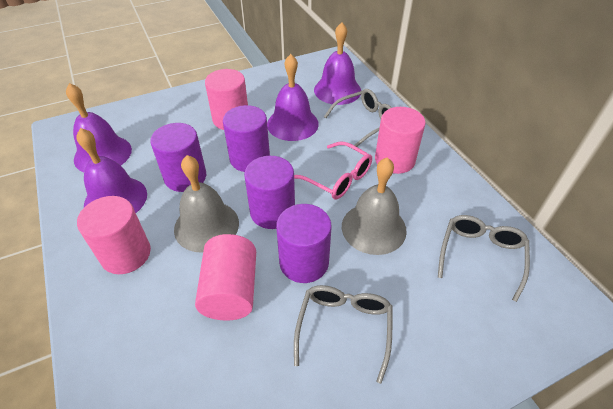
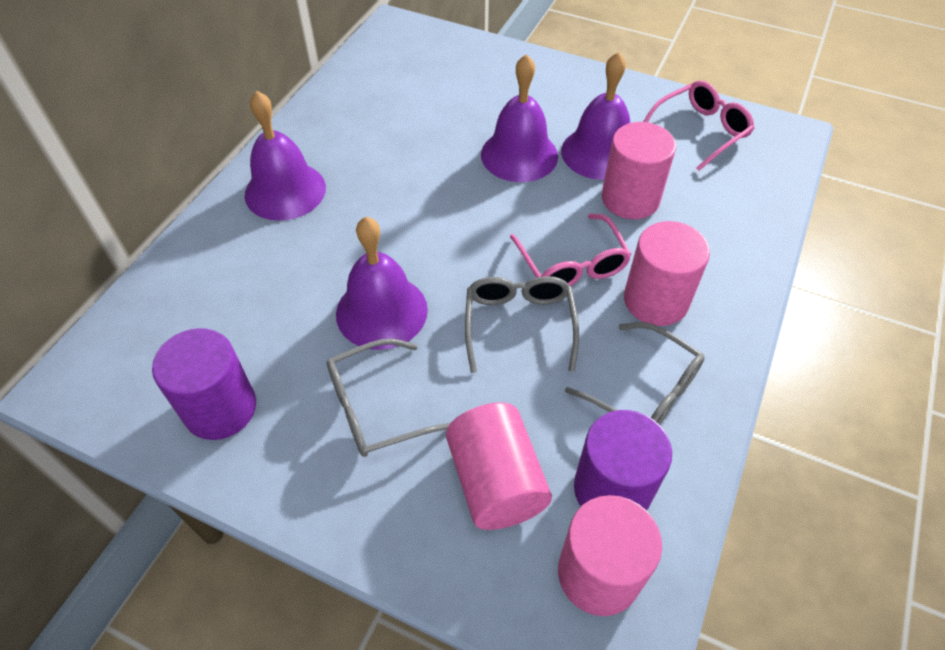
grey bell: 2 -> 0
pink glasses: 1 -> 2
purple cylinder: 4 -> 2

